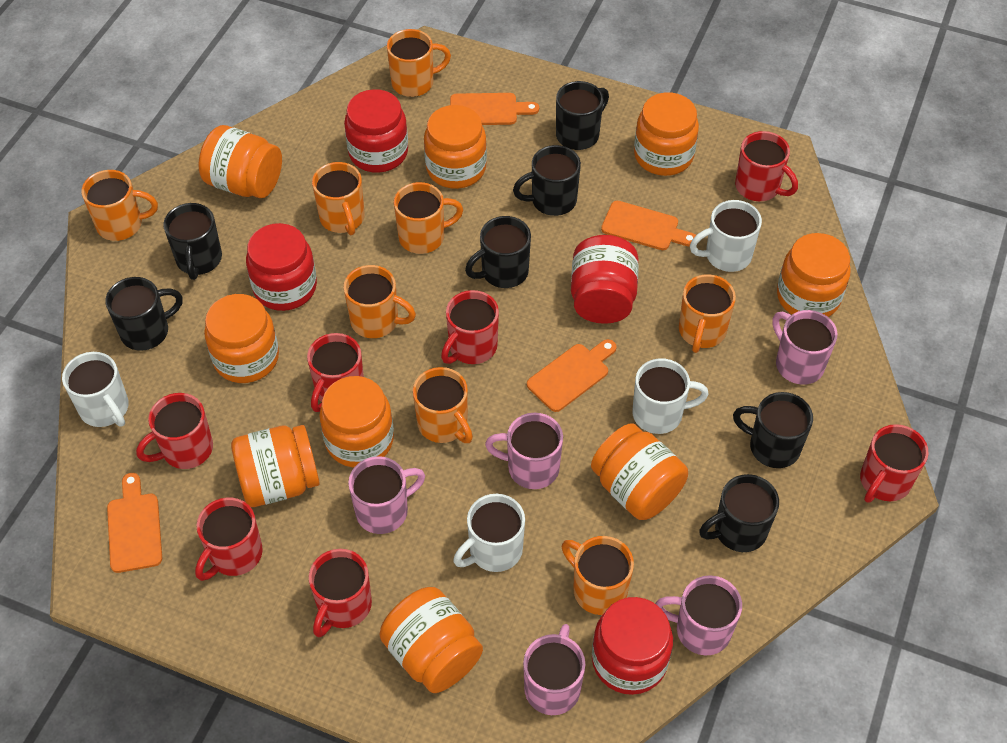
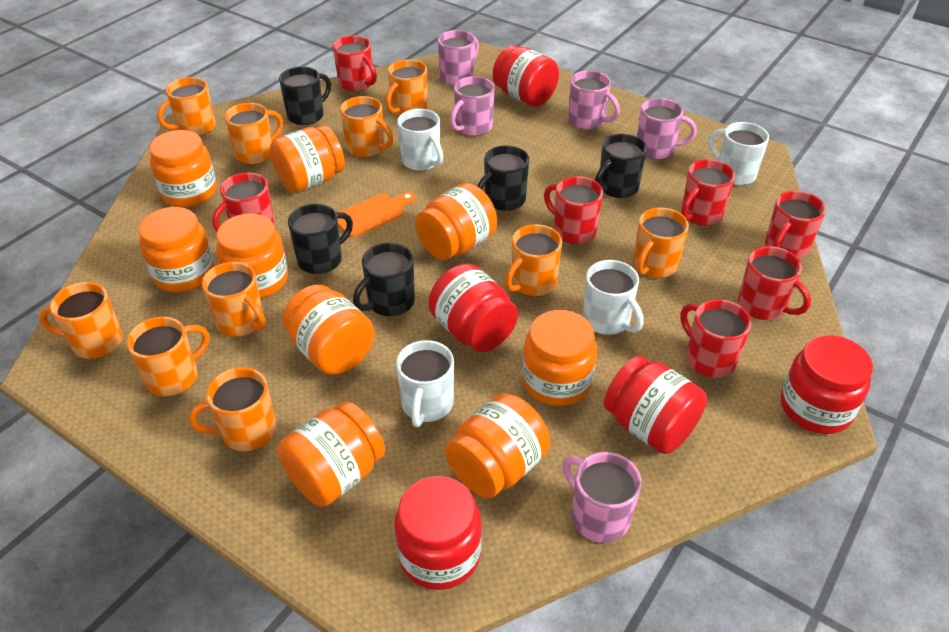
black mug: 7 -> 5
orange cutting board: 4 -> 1
orange mug: 8 -> 10
red jar: 4 -> 5

